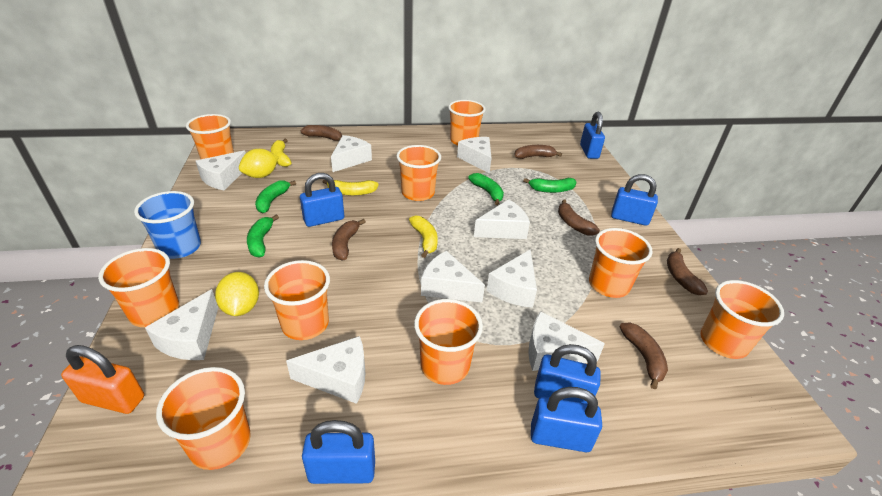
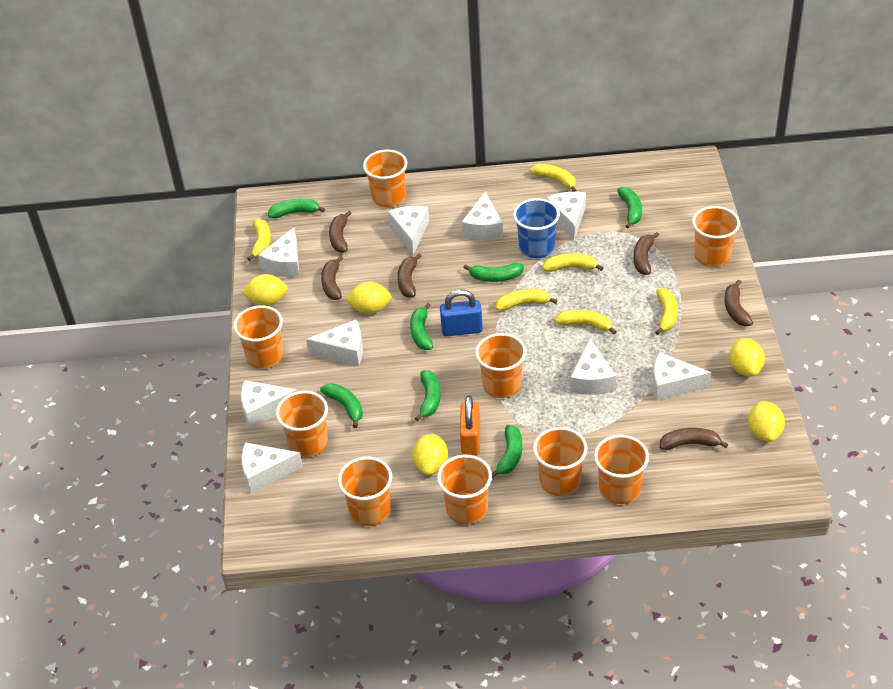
blue padlock: 6 -> 1
green banana: 4 -> 7
yellow banana: 3 -> 6
yellow lemon: 2 -> 5

